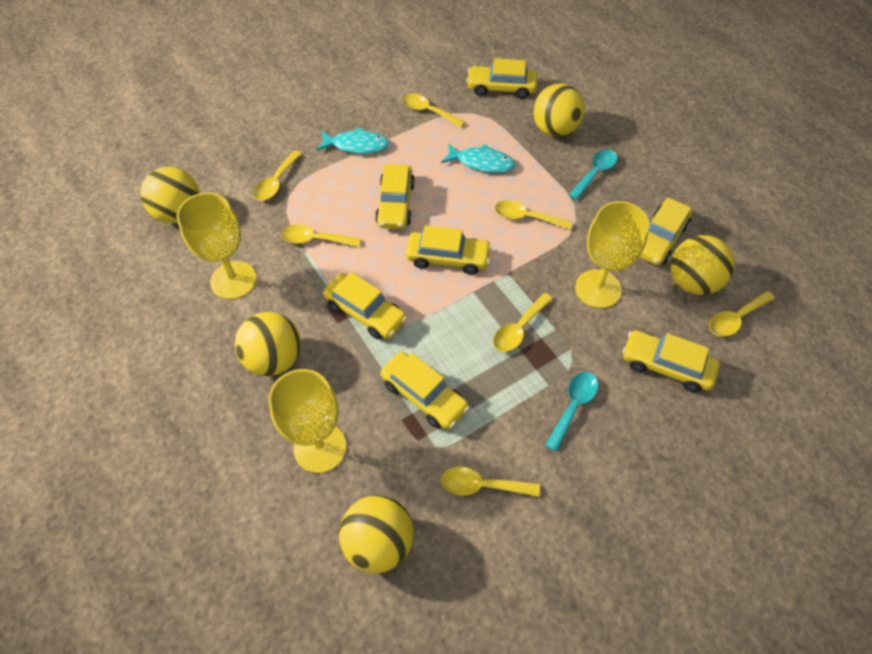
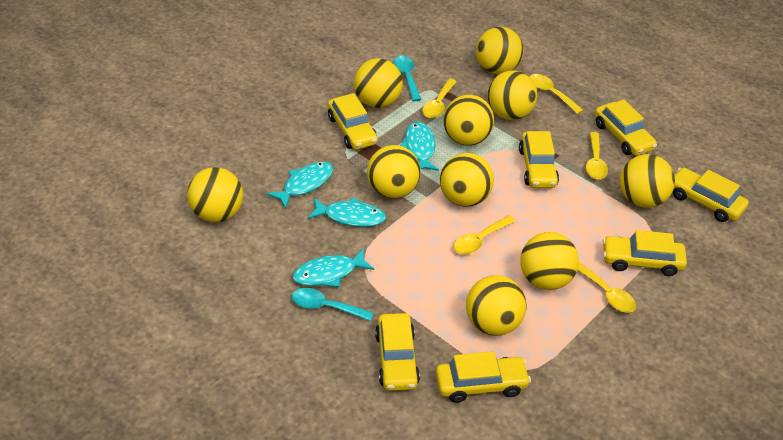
turquoise fish: 2 -> 4
yellow ball: 5 -> 10
yellow goblet: 3 -> 0
yellow spoon: 7 -> 5

